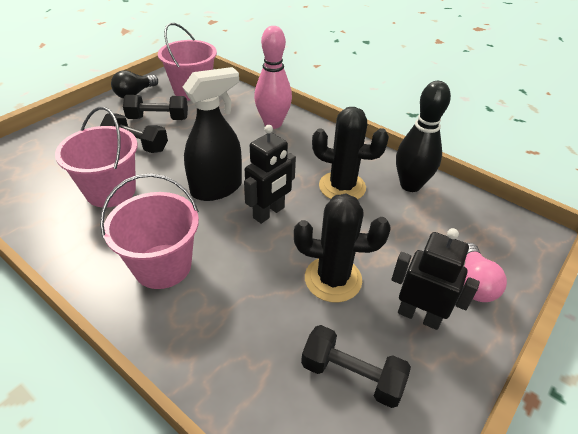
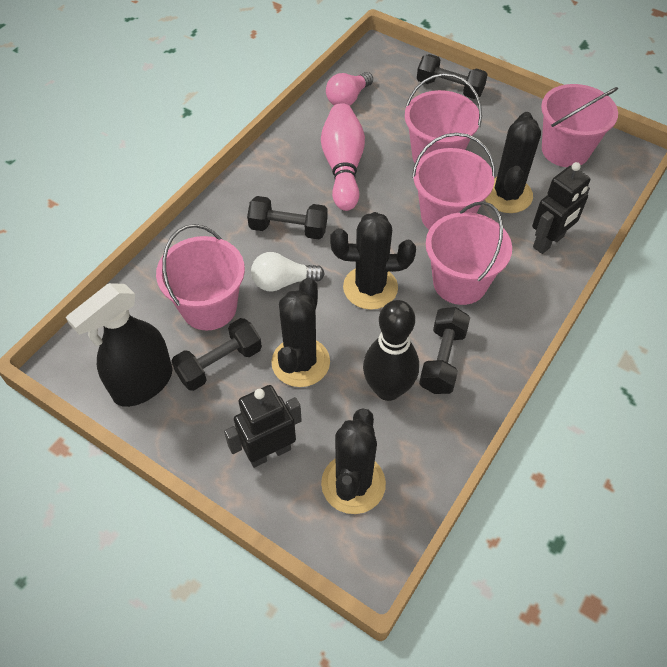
black cactus: 2 -> 4
black dumbbell: 3 -> 4
black light bulb: 1 -> 0
pink bucket: 3 -> 5
white light bulb: 0 -> 1

